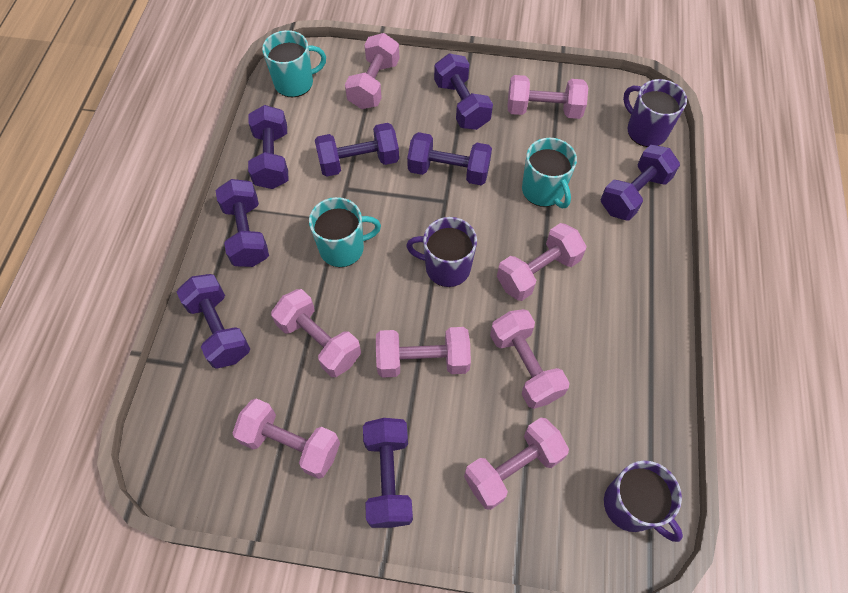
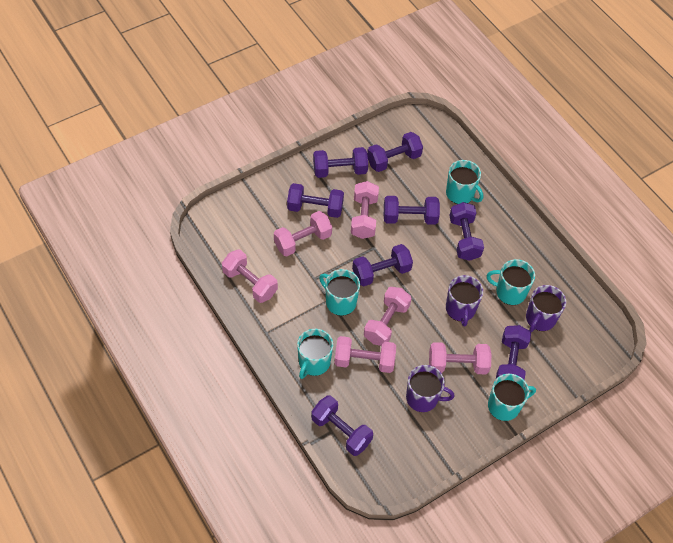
pink dumbbell: 8 -> 6
turquoise mug: 3 -> 5

